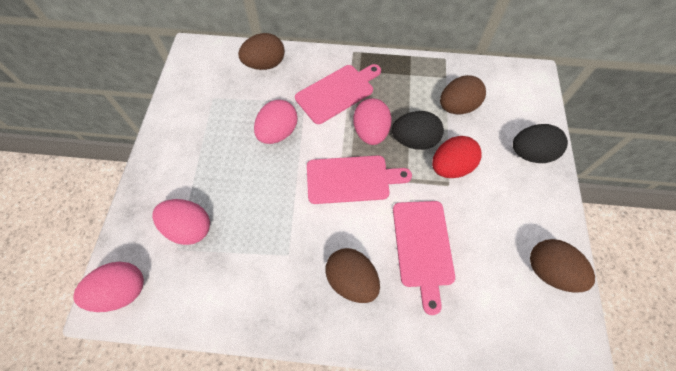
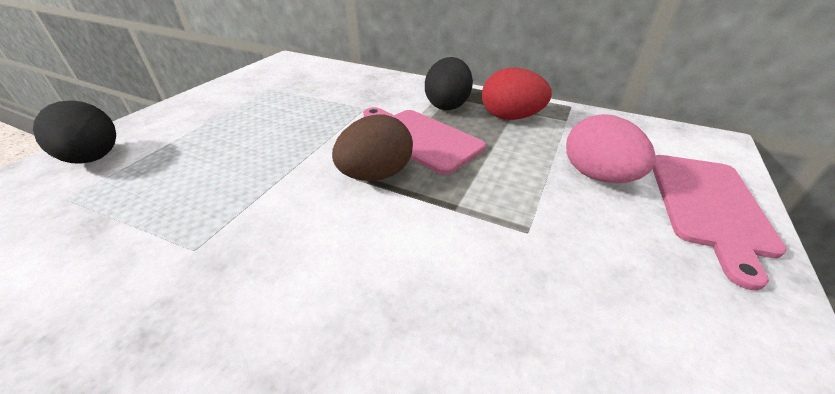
brown egg: 4 -> 1
pink cutting board: 3 -> 2
pink egg: 4 -> 1

